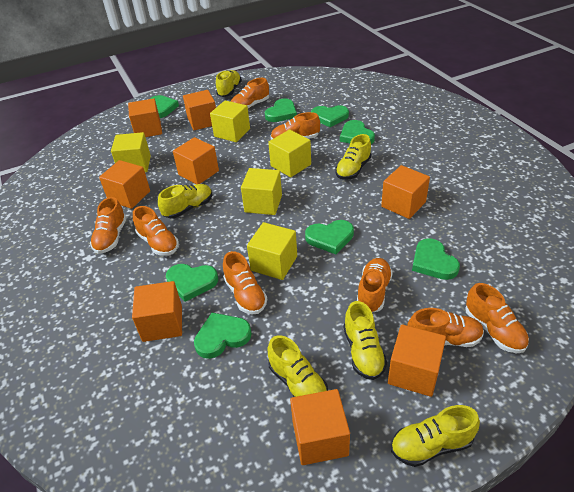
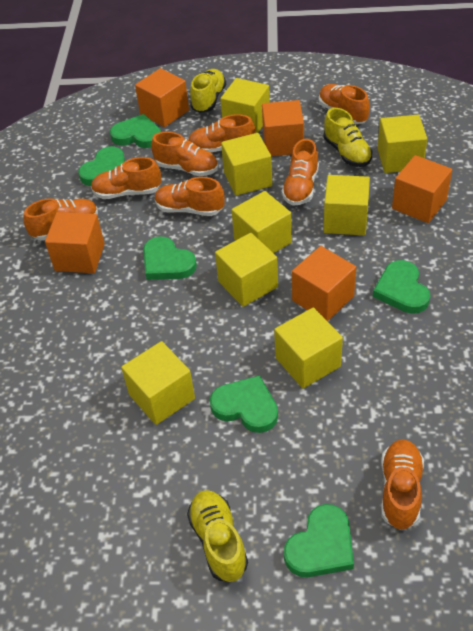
green heart: 8 -> 6
orange cube: 8 -> 5
yellow cube: 5 -> 8
yellow shoe: 6 -> 3

